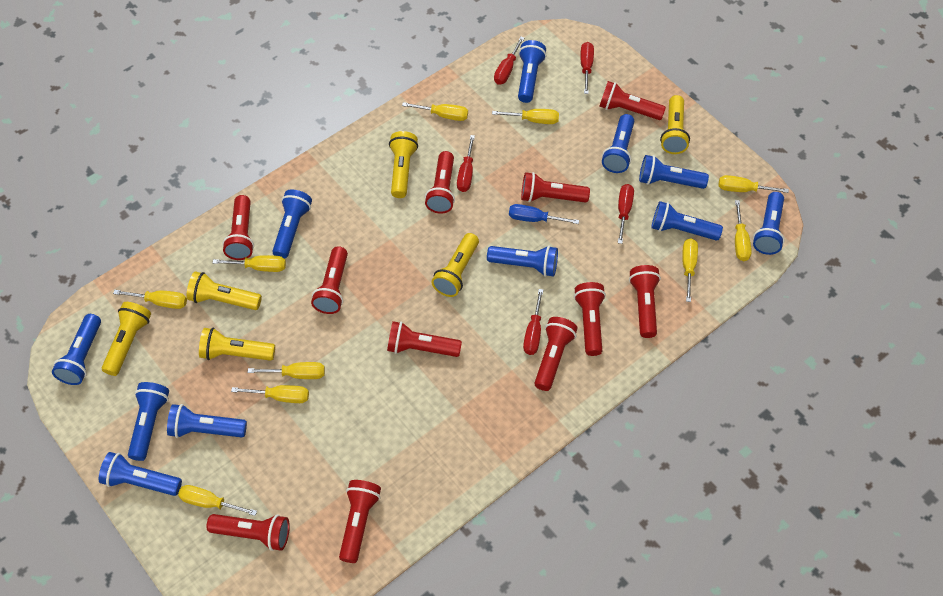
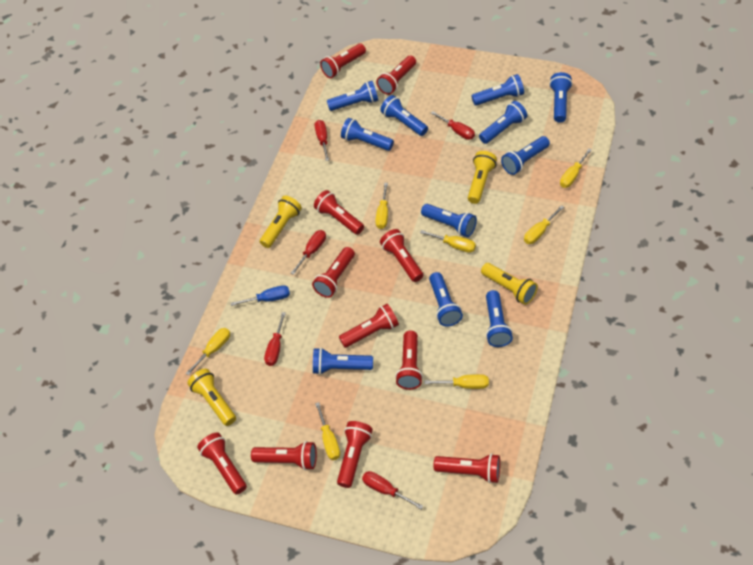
yellow flashlight: 6 -> 4
yellow screwdriver: 10 -> 7

